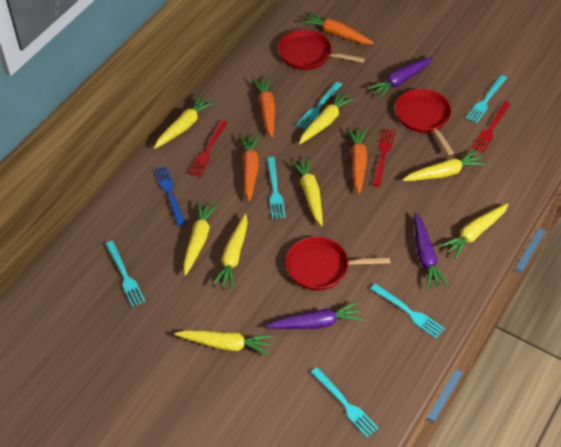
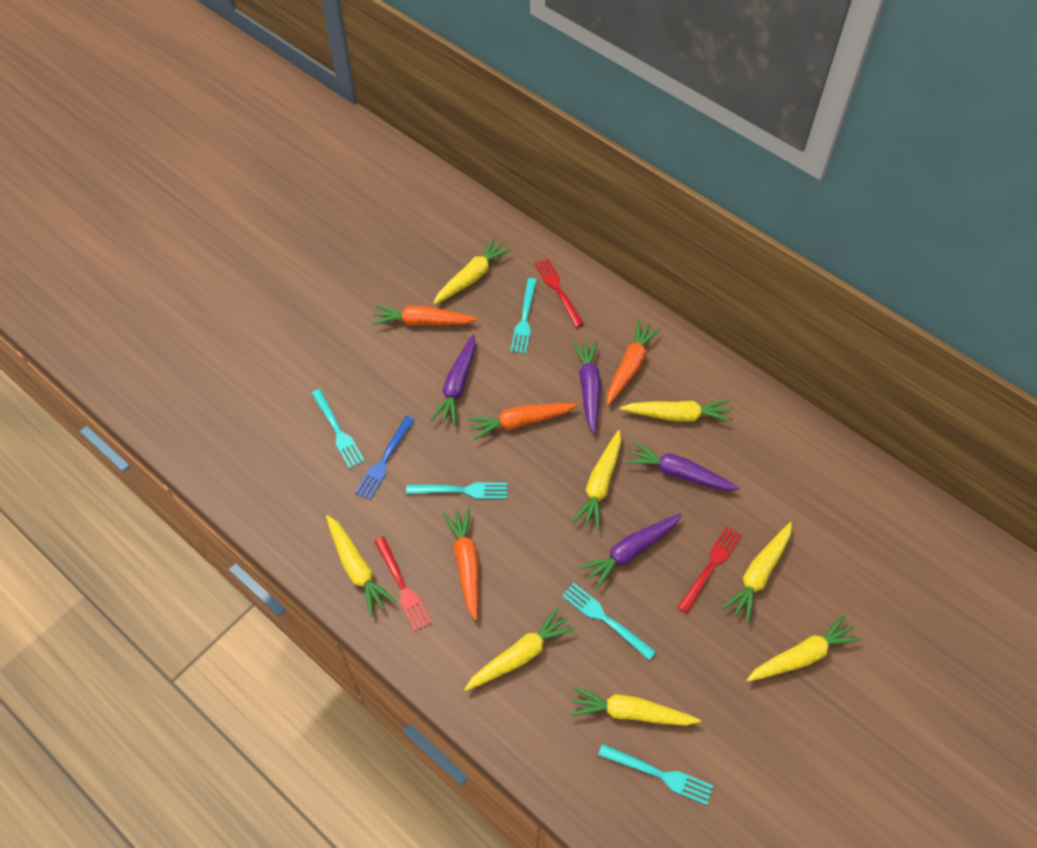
purple carrot: 3 -> 4
red pan: 3 -> 0
turquoise fork: 6 -> 5

